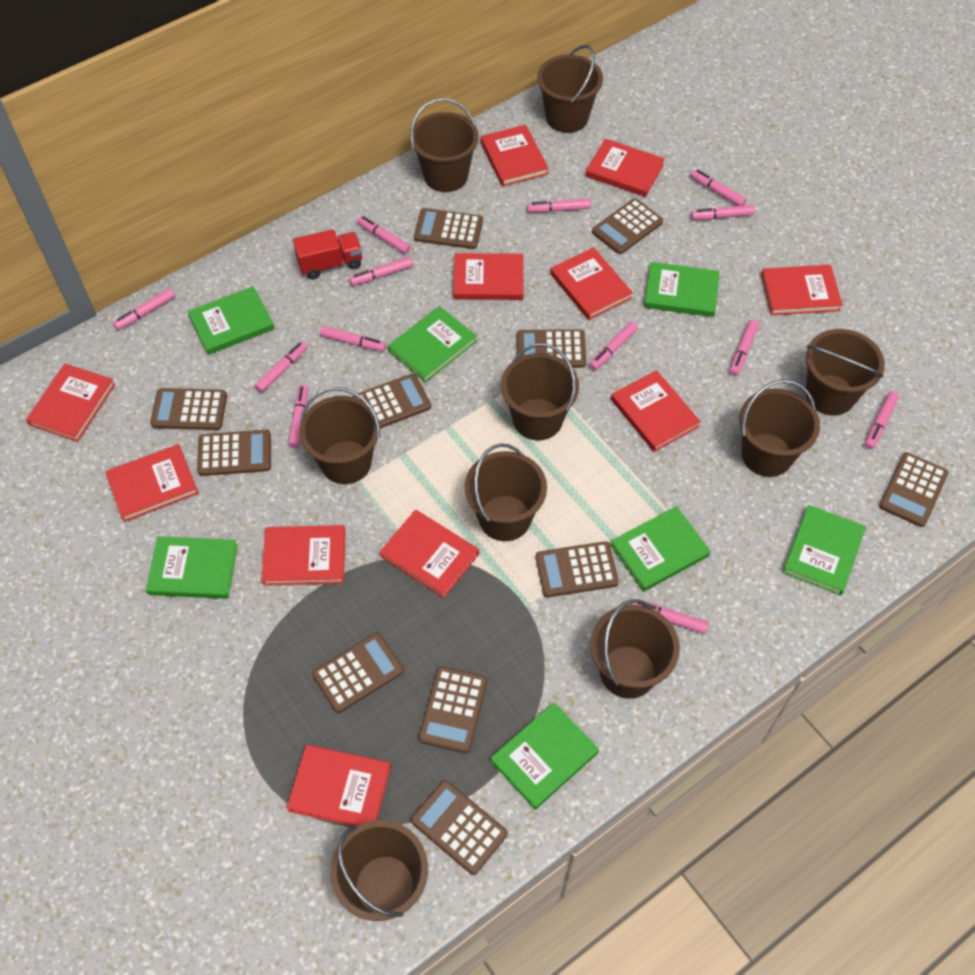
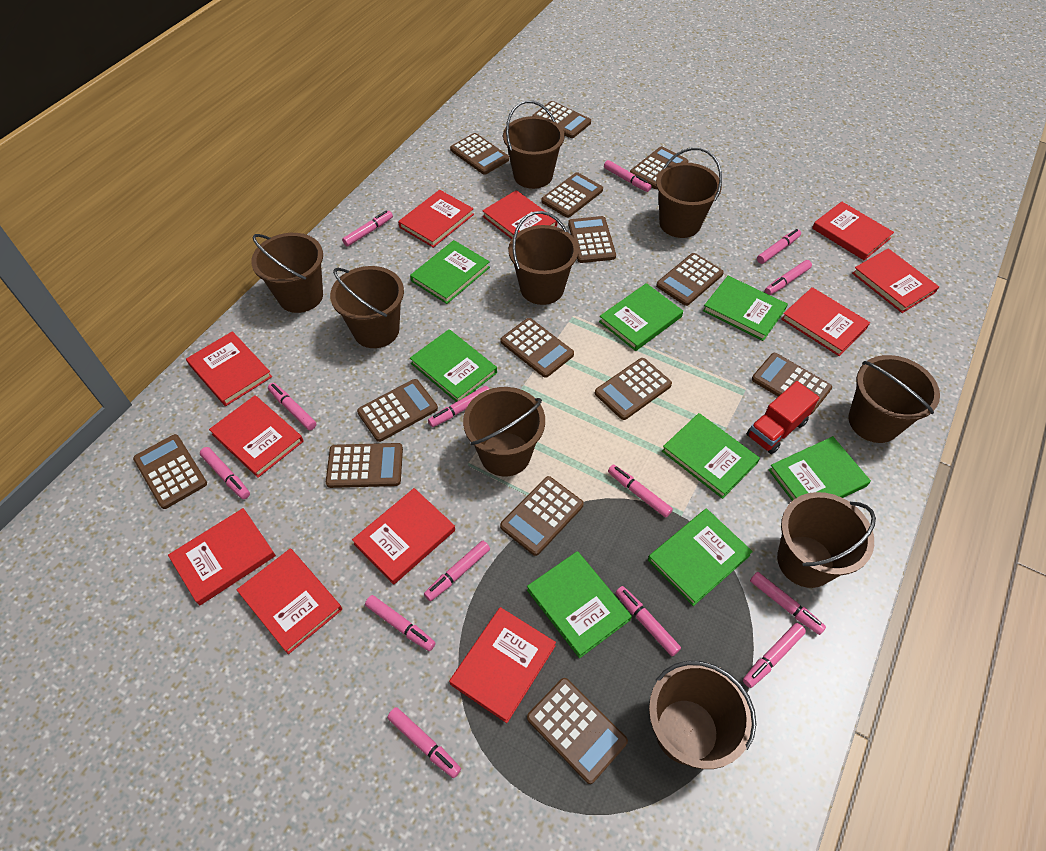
brown calculator: 11 -> 14
green book: 7 -> 8
pink marker: 13 -> 14

